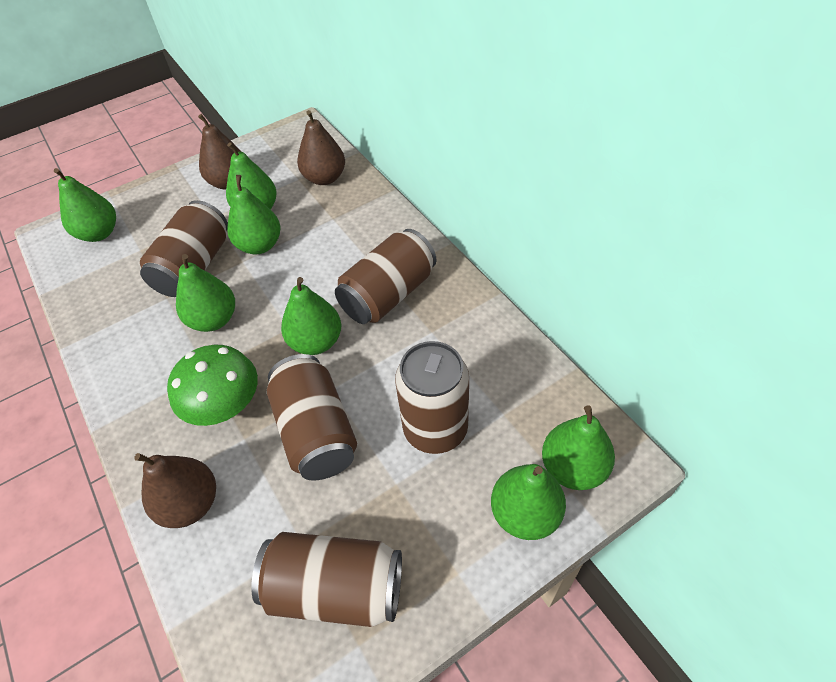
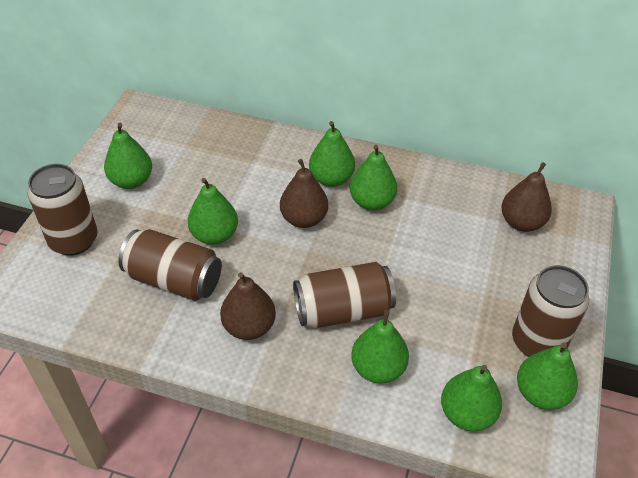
brown can: 5 -> 4
green mushroom: 1 -> 0

